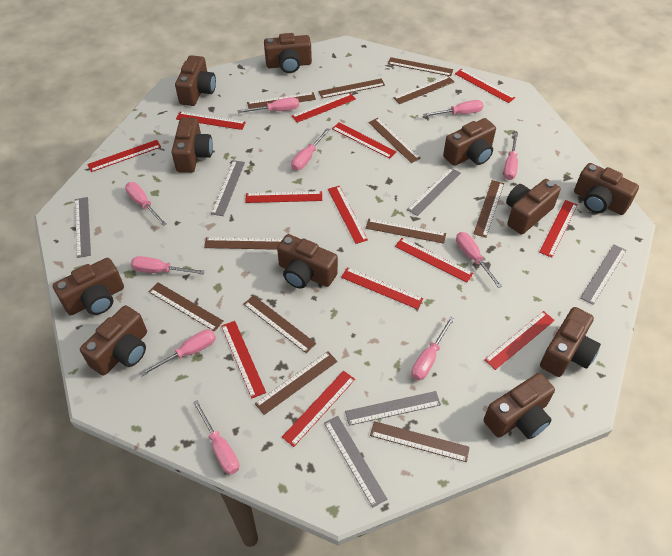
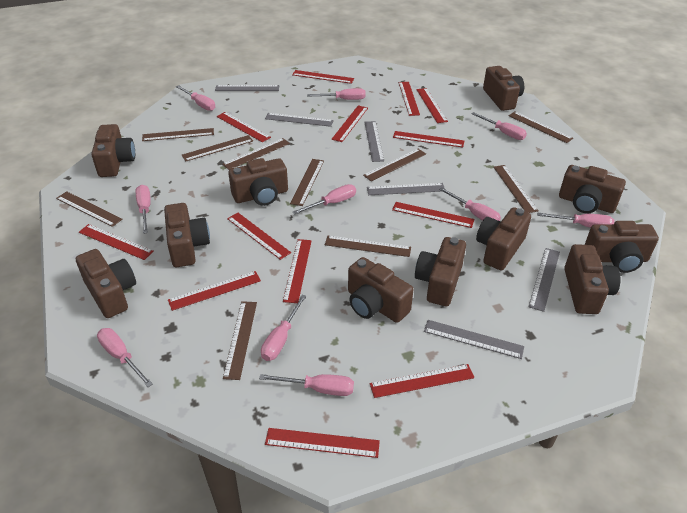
brown ruler: 12 -> 10

